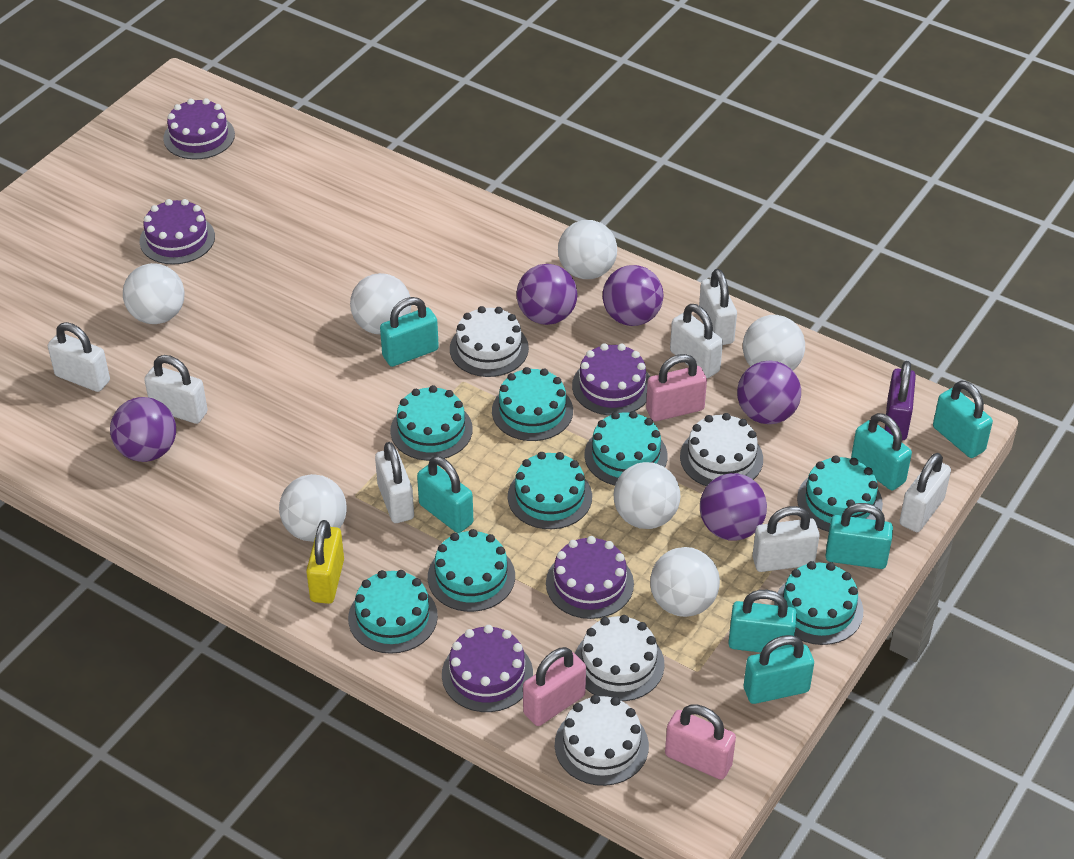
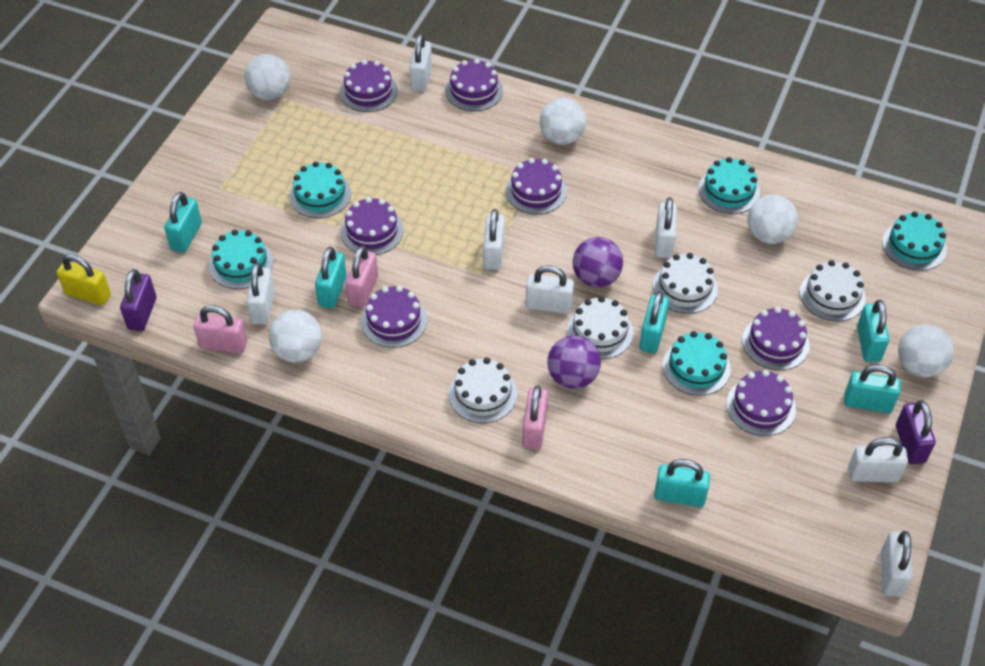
purple ball: 5 -> 2
purple cake: 5 -> 7
purple padlock: 1 -> 2
turquoise cake: 8 -> 5
turquoise padlock: 7 -> 6
white ball: 7 -> 5

